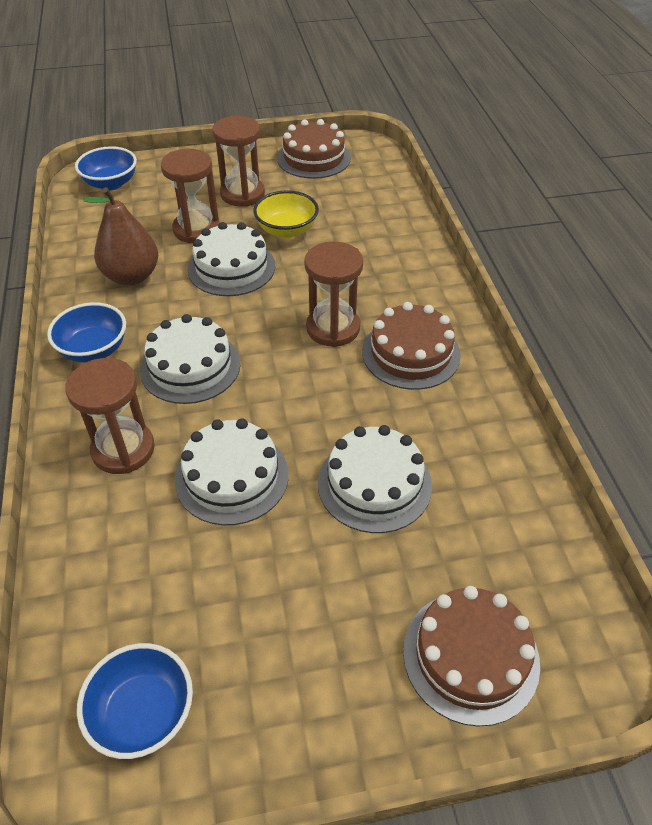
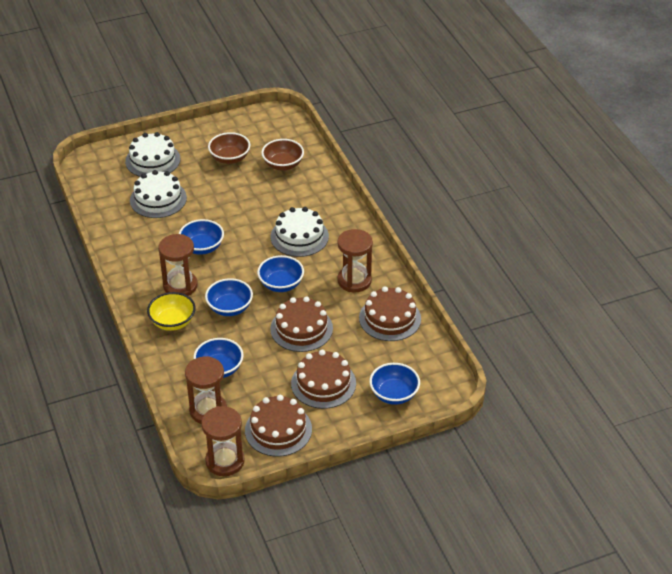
blue bowl: 3 -> 5
brown bowl: 0 -> 2
brown cake: 3 -> 4
brown pear: 1 -> 0
white cake: 4 -> 3

